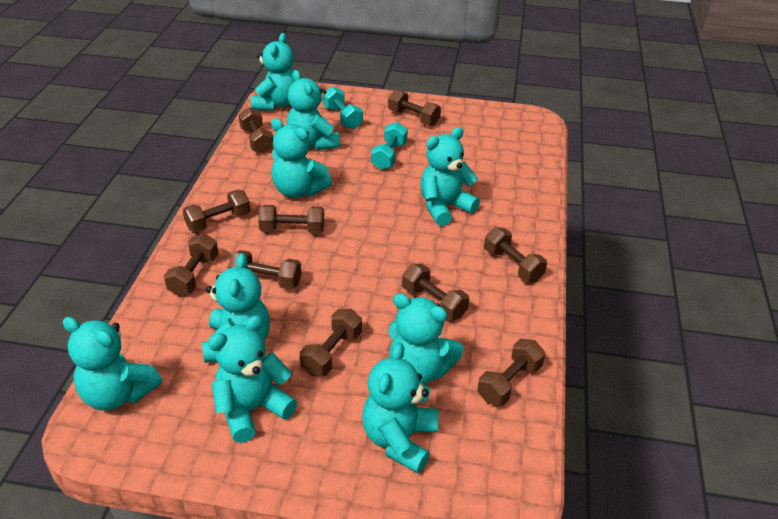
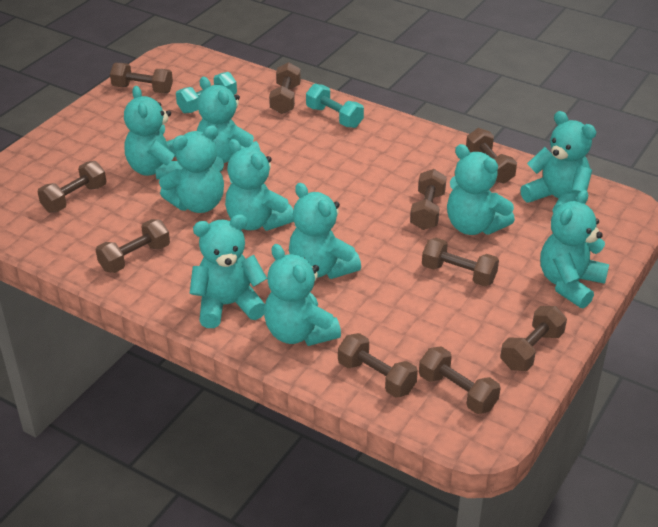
turquoise teddy bear: 9 -> 10

